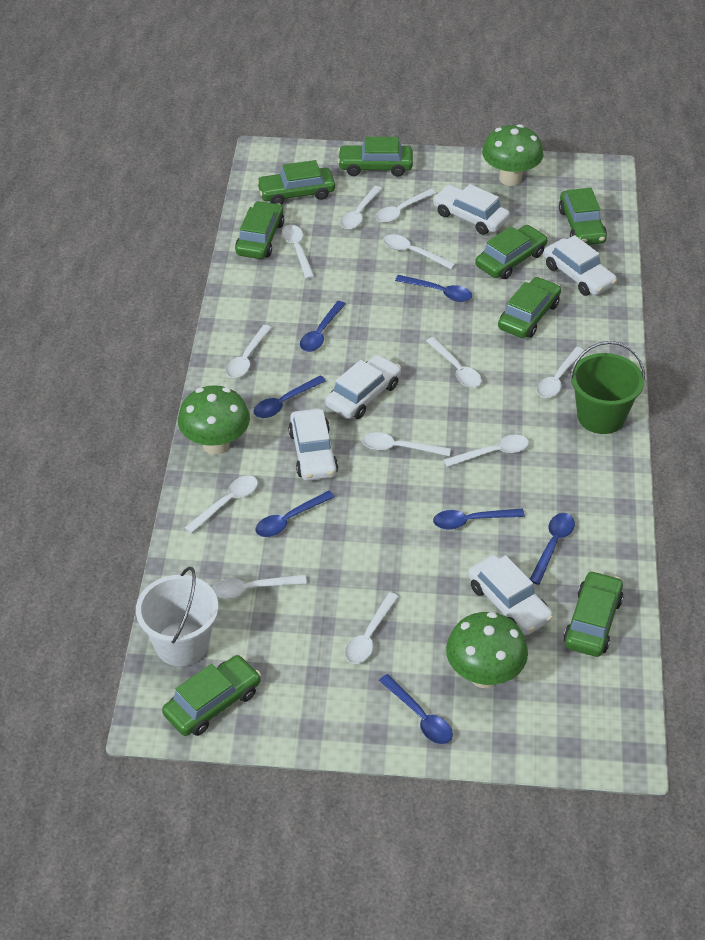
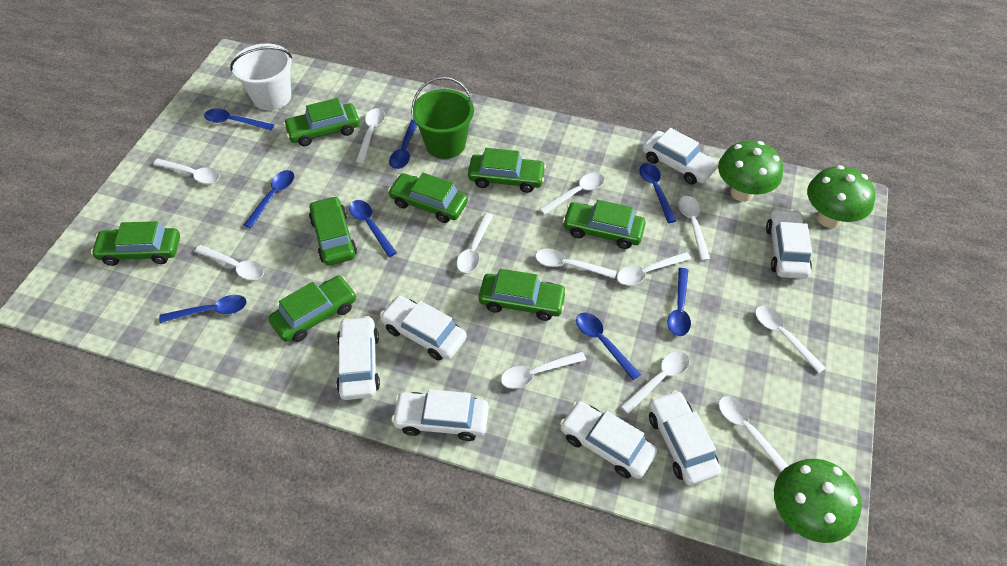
blue spoon: 7 -> 8
white car: 5 -> 7

